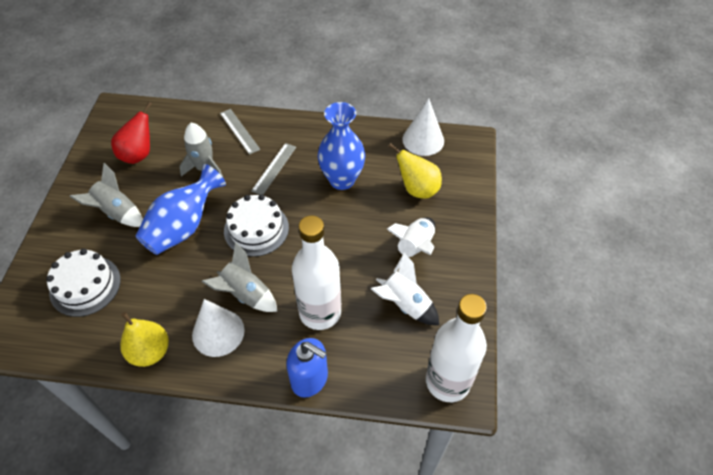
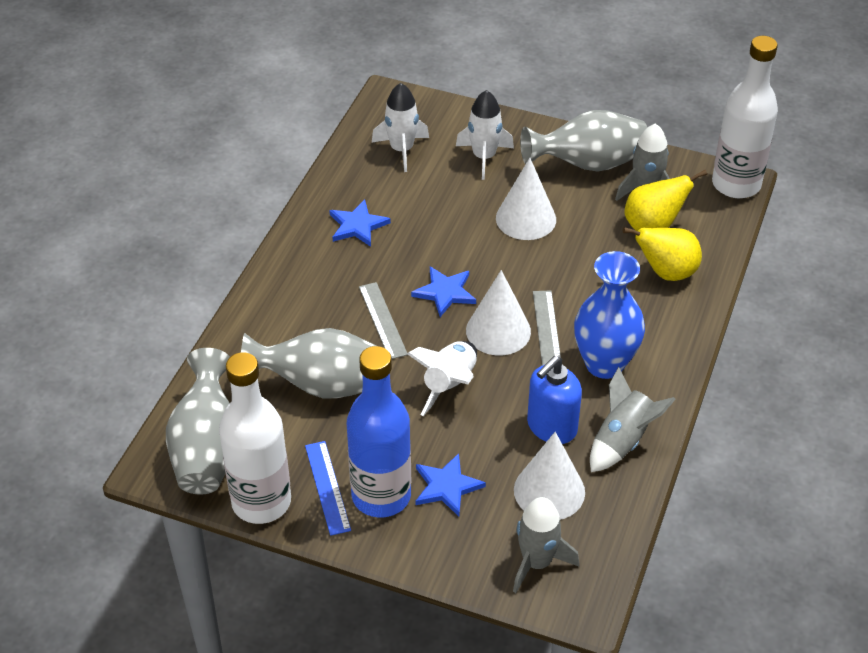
blue bottle: 0 -> 1
blue ruler: 0 -> 1
blue star: 0 -> 3
blue vase: 2 -> 1
grey vase: 0 -> 3
red pear: 1 -> 0
white cake: 2 -> 0
white cone: 2 -> 3
white rocket: 2 -> 3

